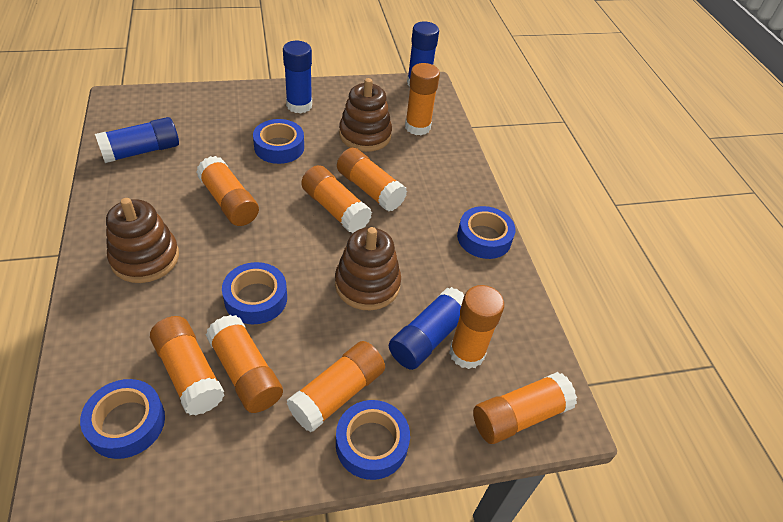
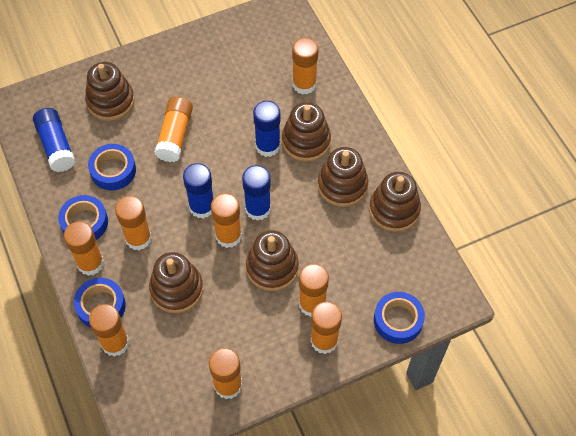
blue tape: 5 -> 4
brown stacking toy: 3 -> 6

